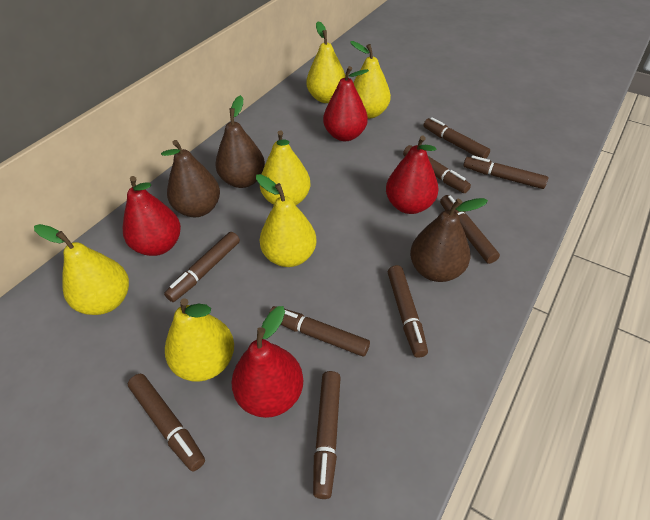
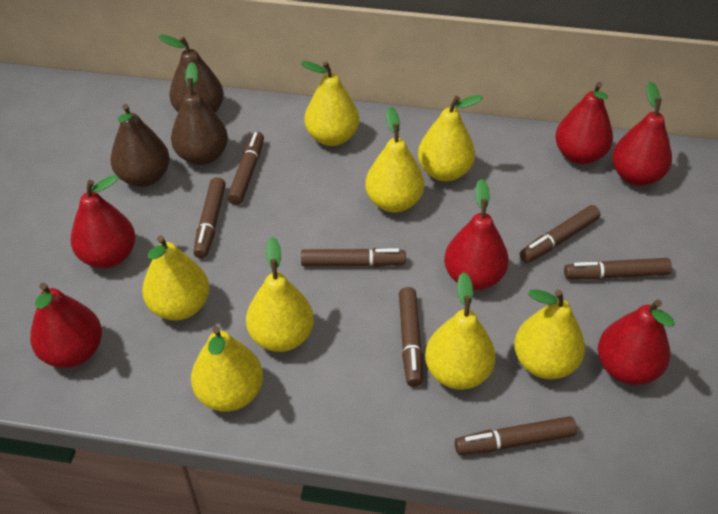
brown marker: 9 -> 7
red pear: 4 -> 6
yellow pear: 6 -> 8

